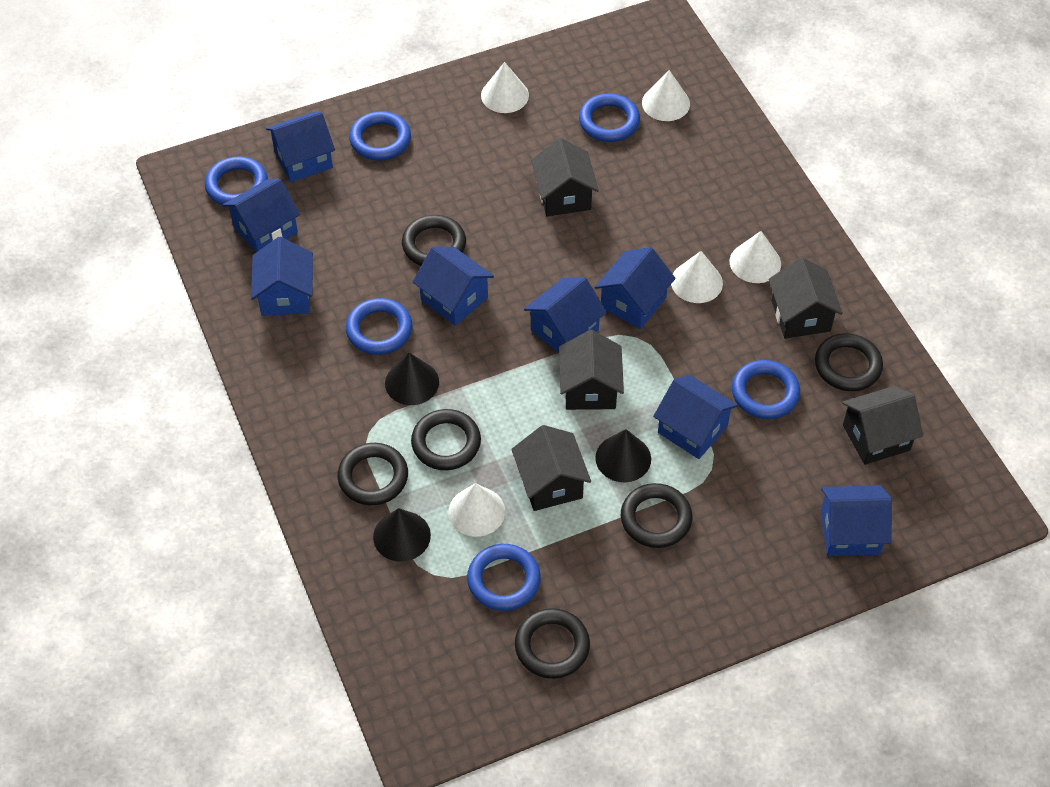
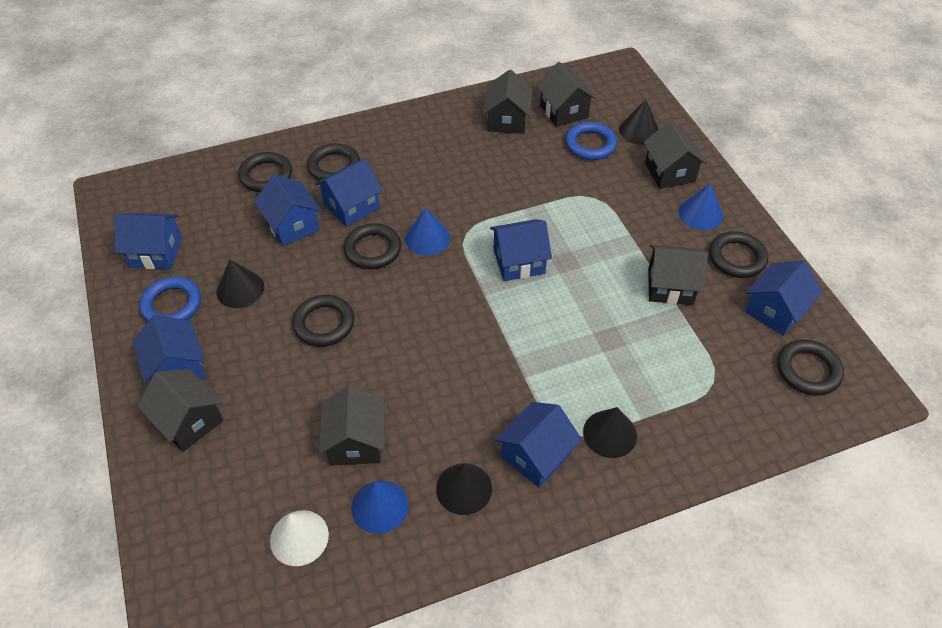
black cone: 3 -> 4
black house: 5 -> 6
blue cone: 0 -> 3
blue house: 8 -> 7
blue ring: 6 -> 2
white cone: 5 -> 1

